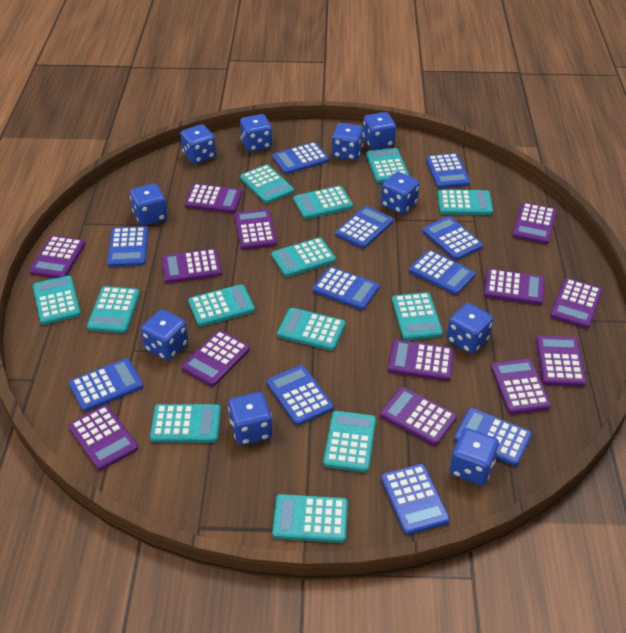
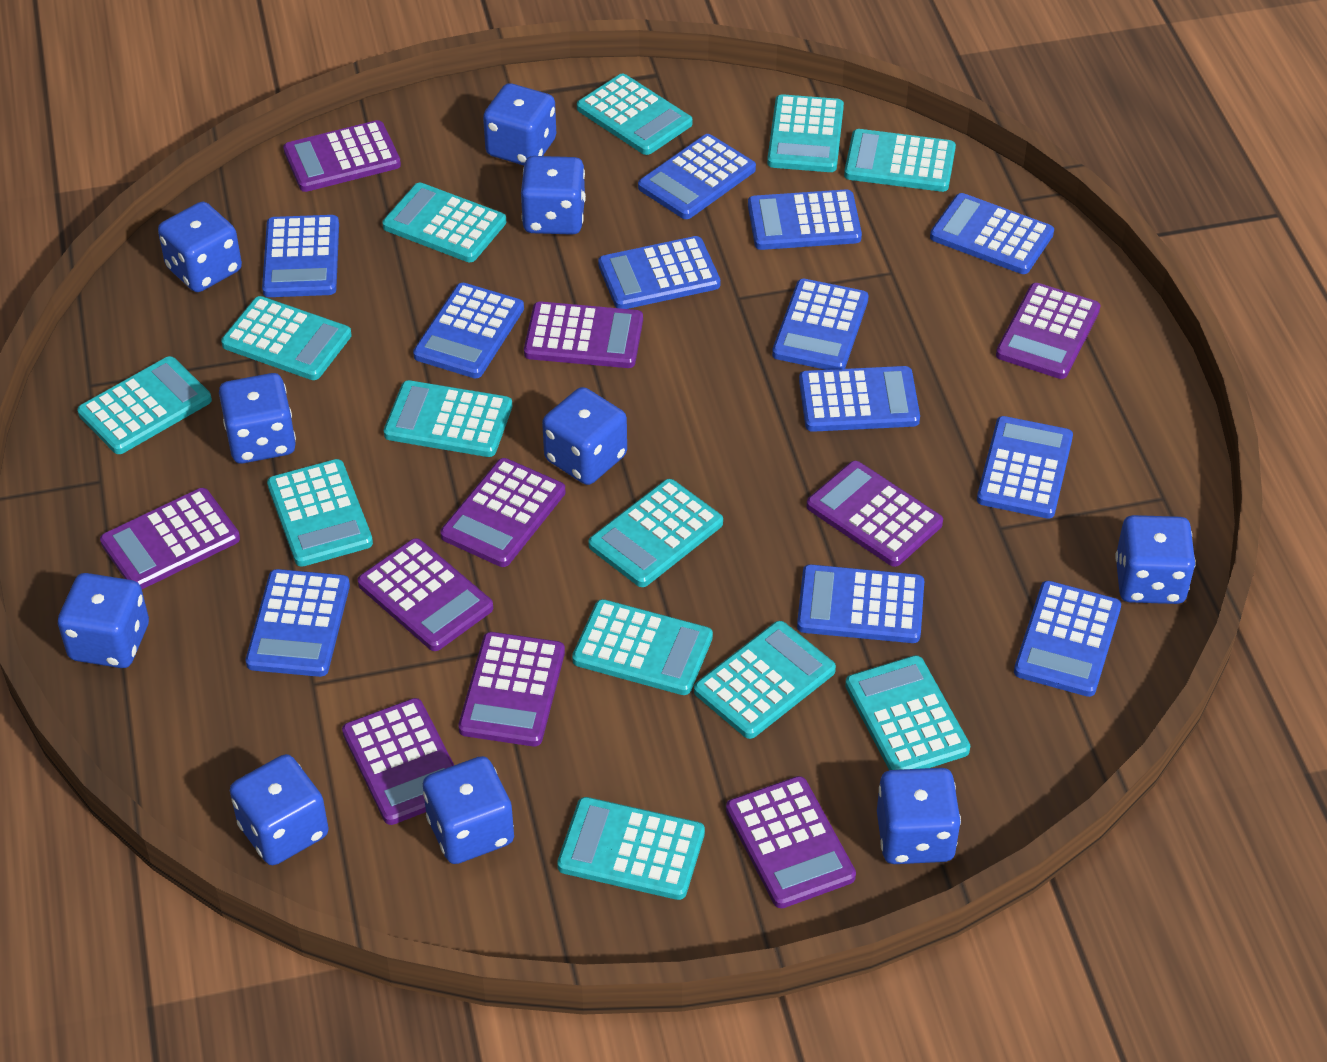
blue calculator: 11 -> 12
purple calculator: 13 -> 10

